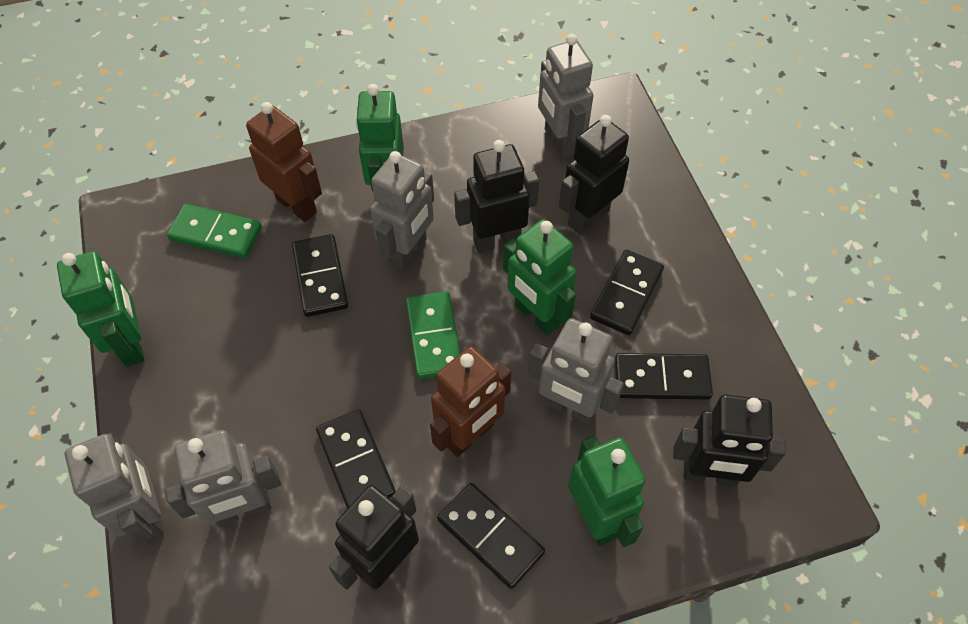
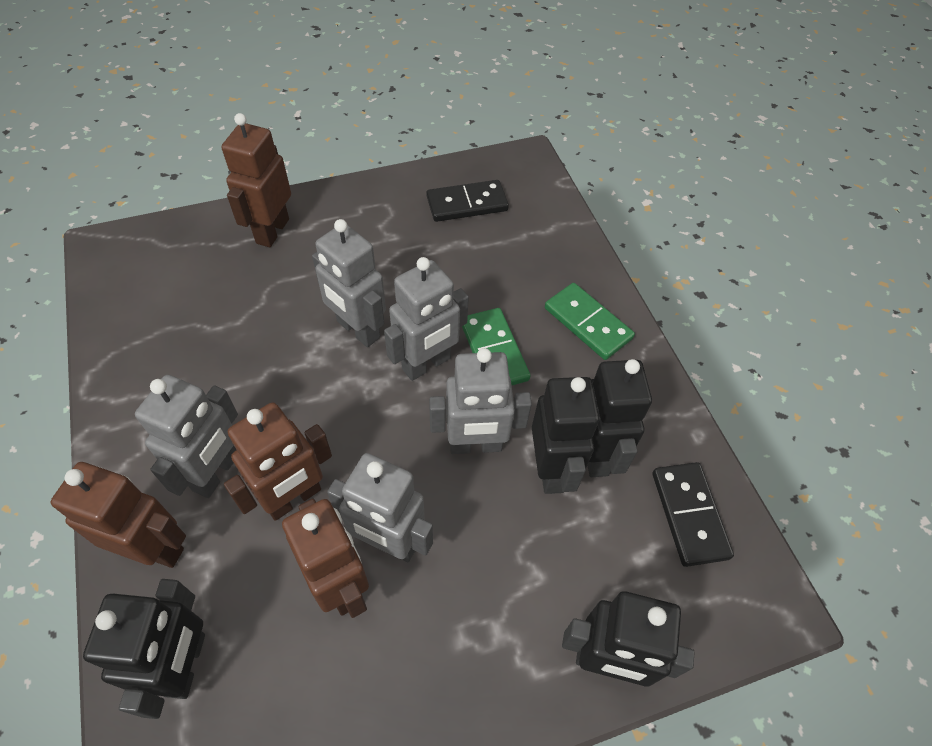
black domino: 5 -> 2
brown robot: 2 -> 4
green robot: 4 -> 0

